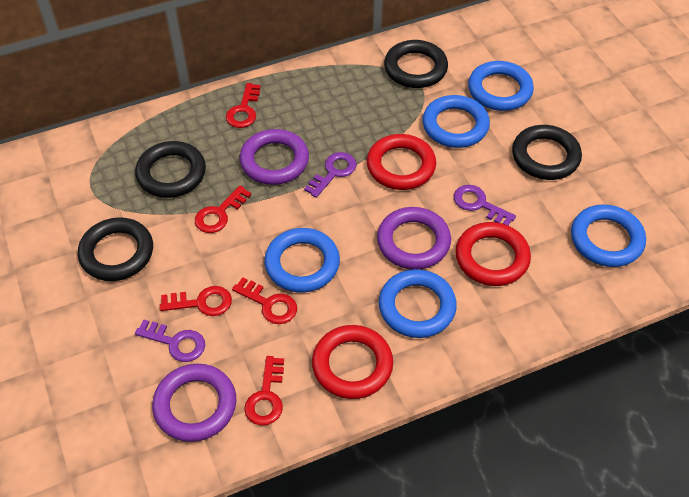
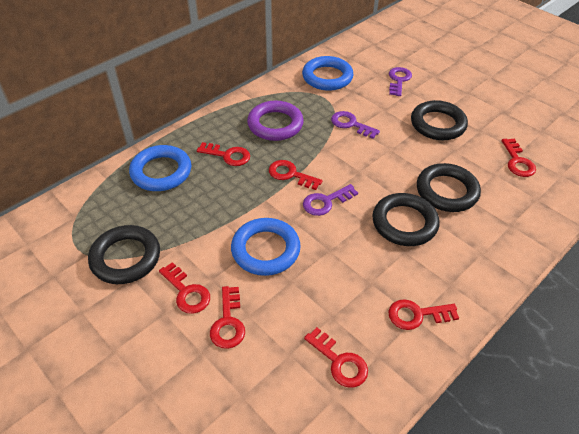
blue ring: 5 -> 3
purple ring: 3 -> 1
red key: 5 -> 7
red ring: 3 -> 0

